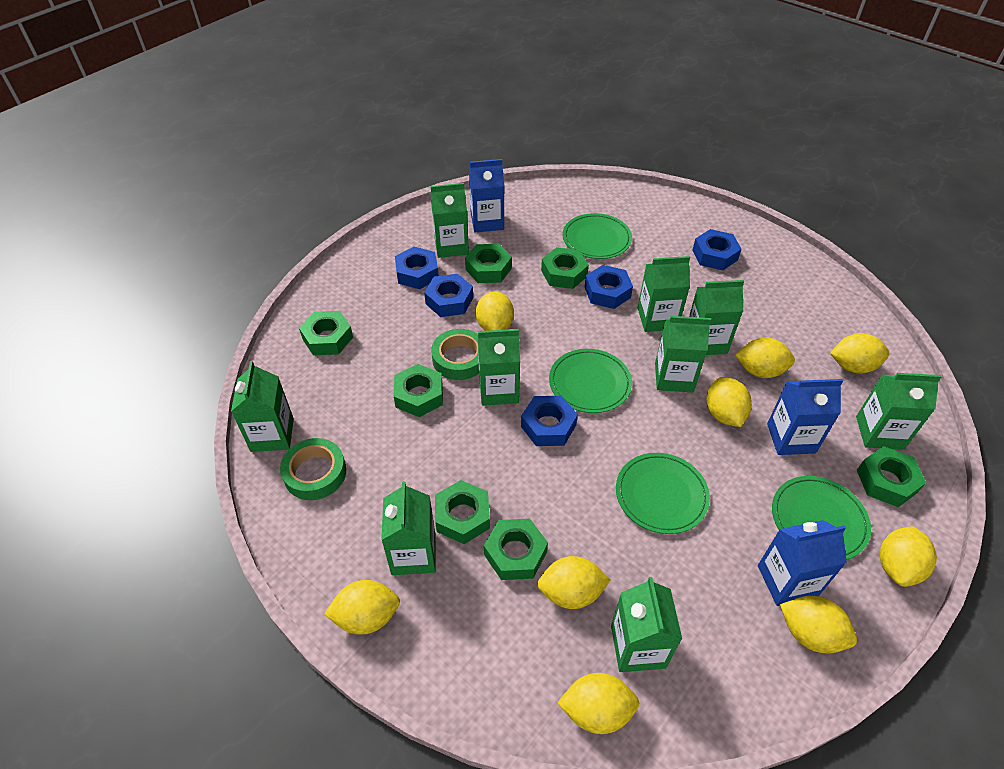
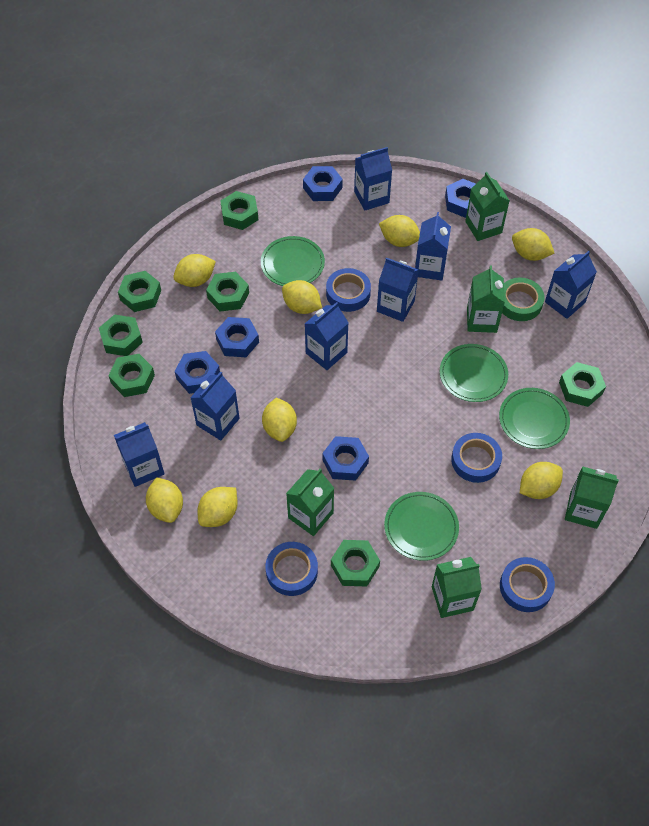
blue carton: 3 -> 7
blue tape: 0 -> 4
green carton: 9 -> 5
green tape: 2 -> 1
yellow lemon: 9 -> 8

